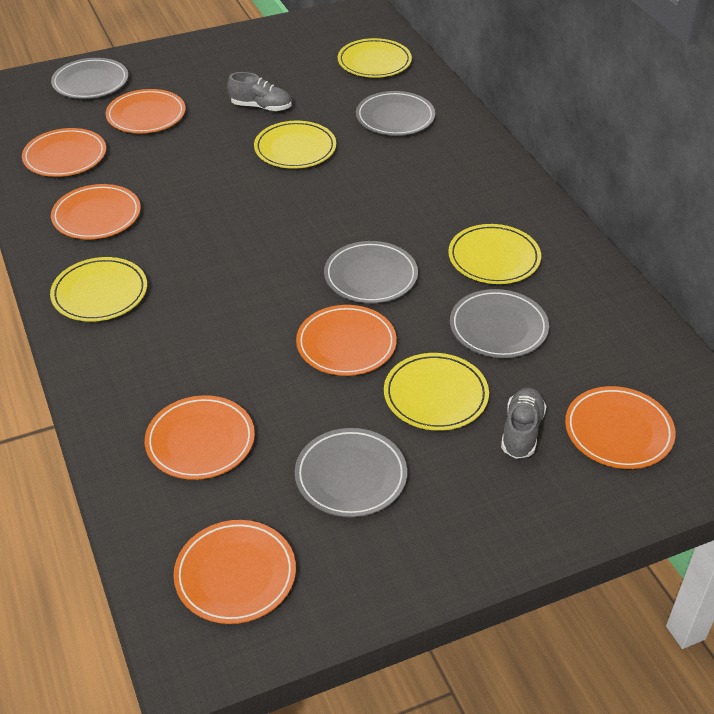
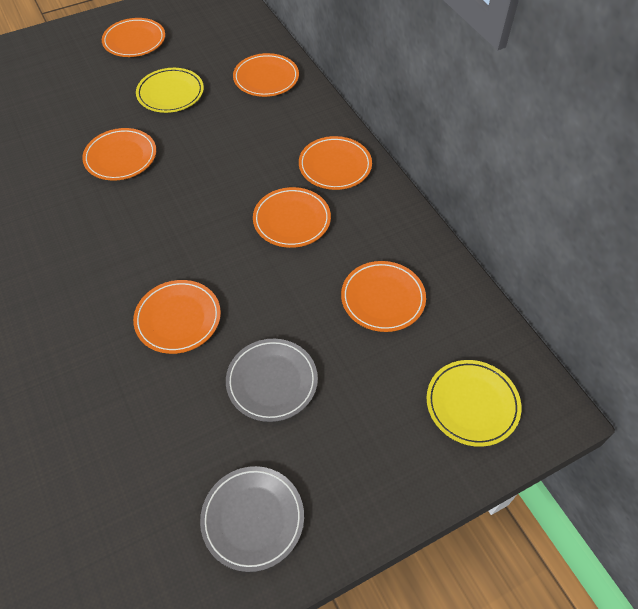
grey plate: 5 -> 2
grey shoe: 2 -> 0
yellow plate: 5 -> 2

